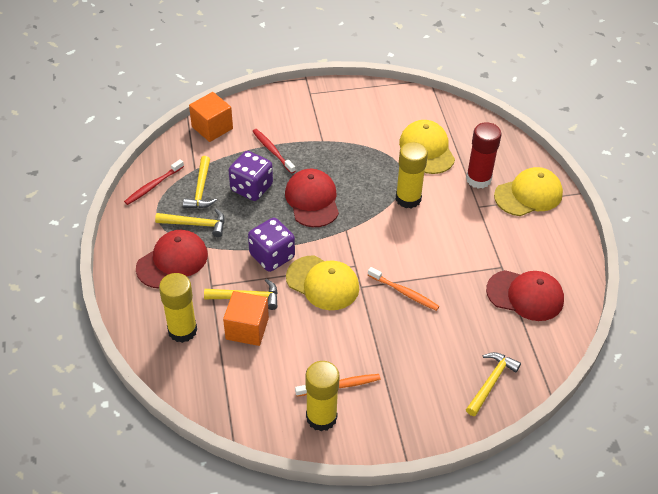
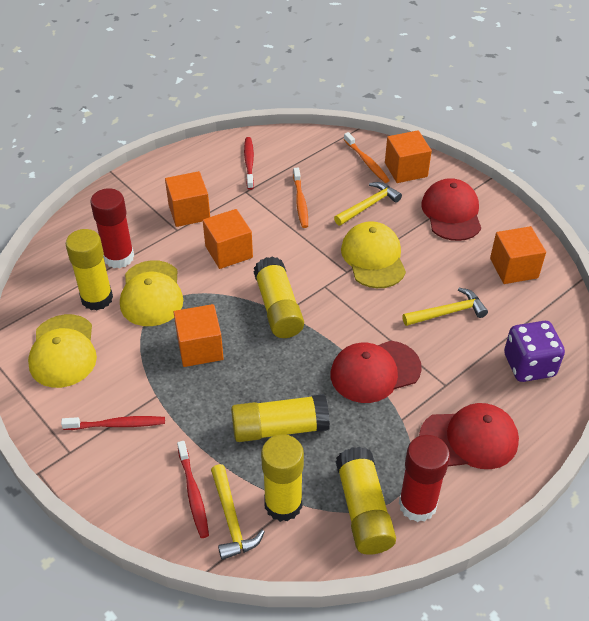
orange cube: 2 -> 5
purple dice: 2 -> 1
red glue stick: 1 -> 2
red toothbrush: 2 -> 3
yellow glue stick: 3 -> 5
yellow hammer: 4 -> 3

